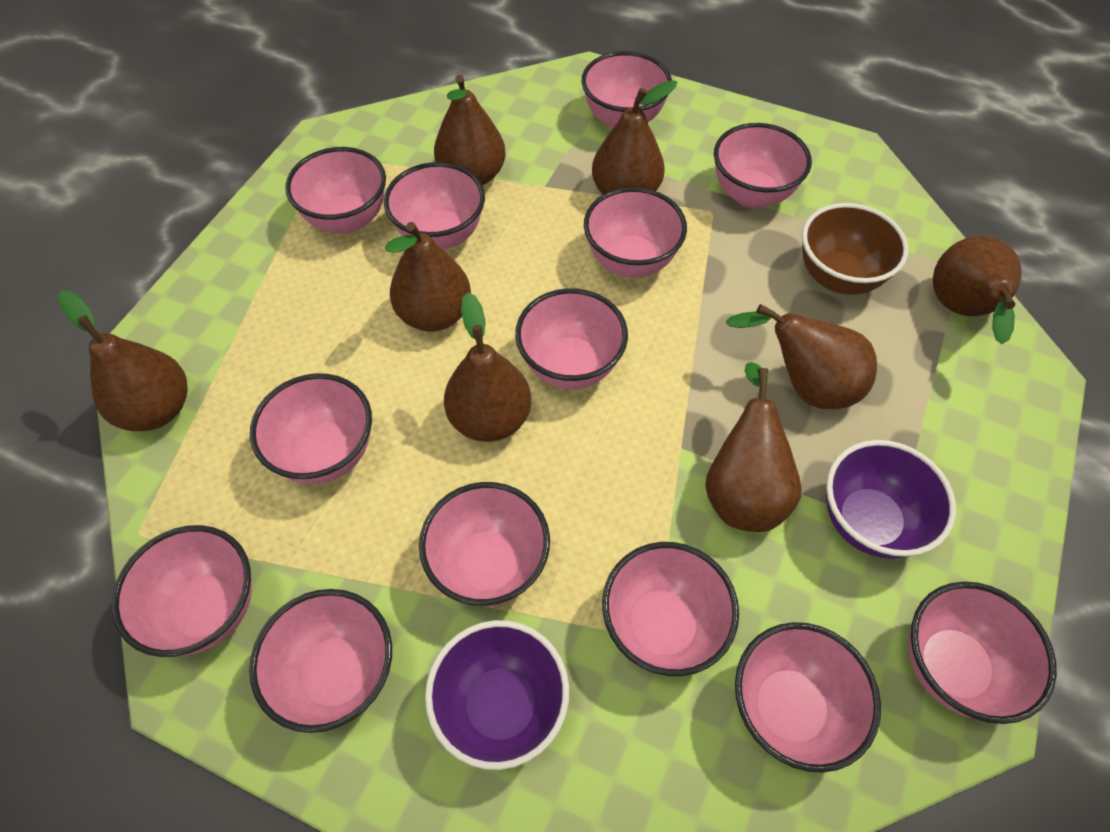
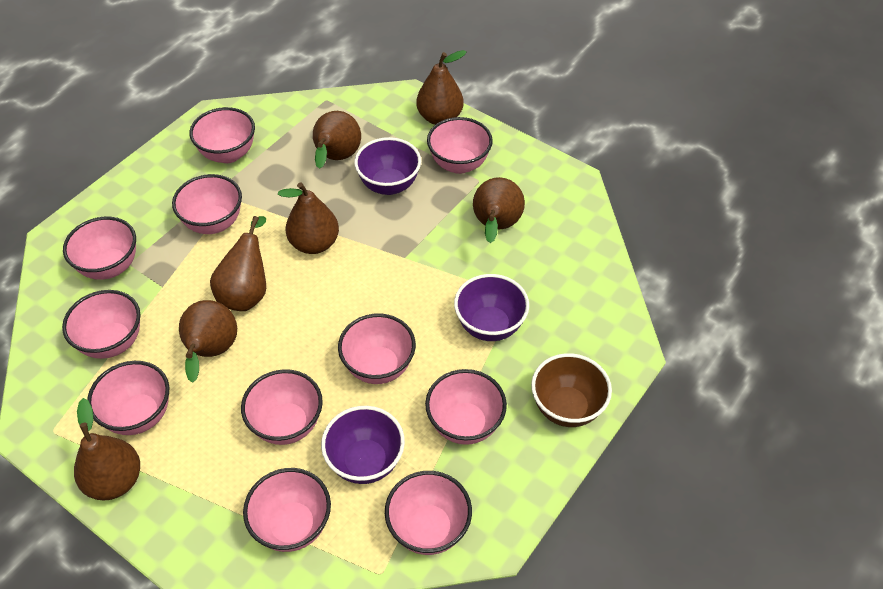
brown pear: 8 -> 7
pink bowl: 13 -> 11
purple bowl: 2 -> 3

